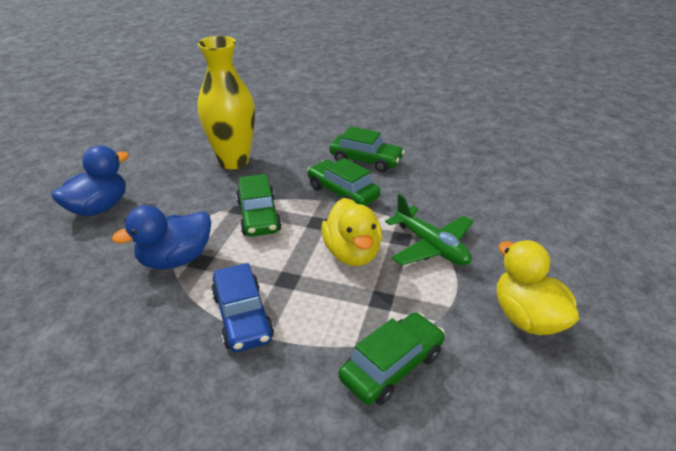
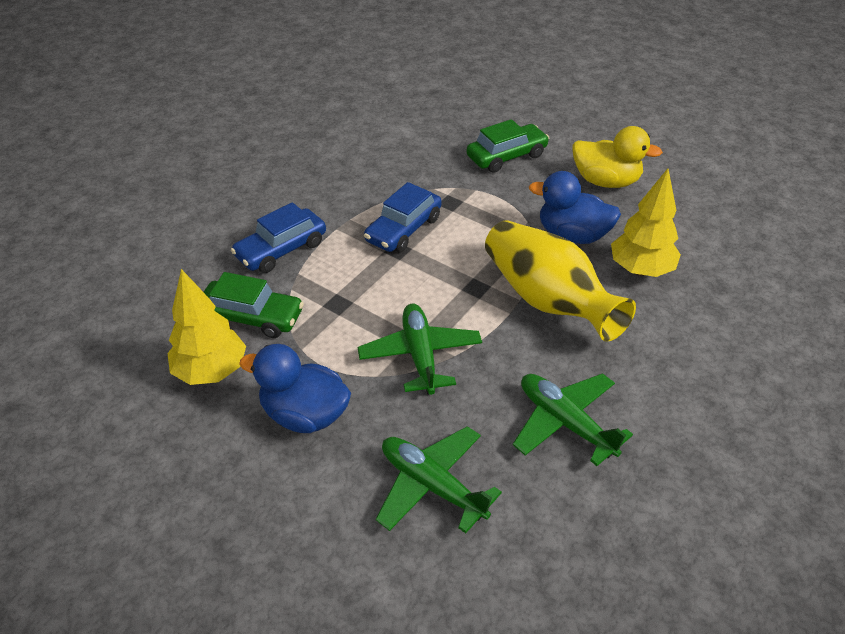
blue car: 1 -> 2
green car: 4 -> 2
green plane: 1 -> 3
yellow duck: 2 -> 1
yellow tree: 0 -> 2

